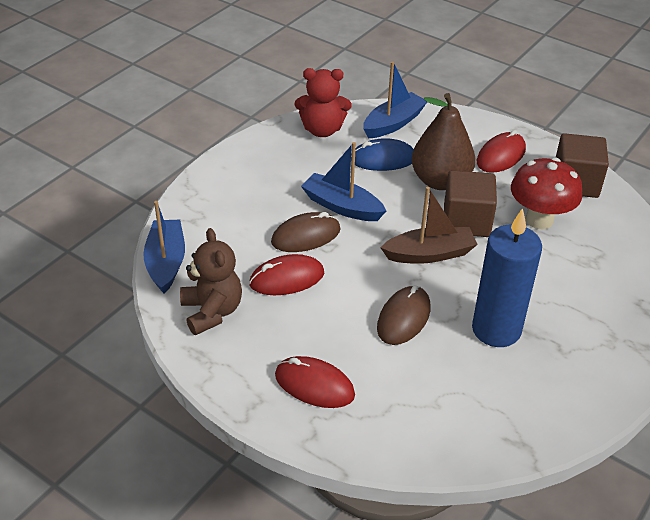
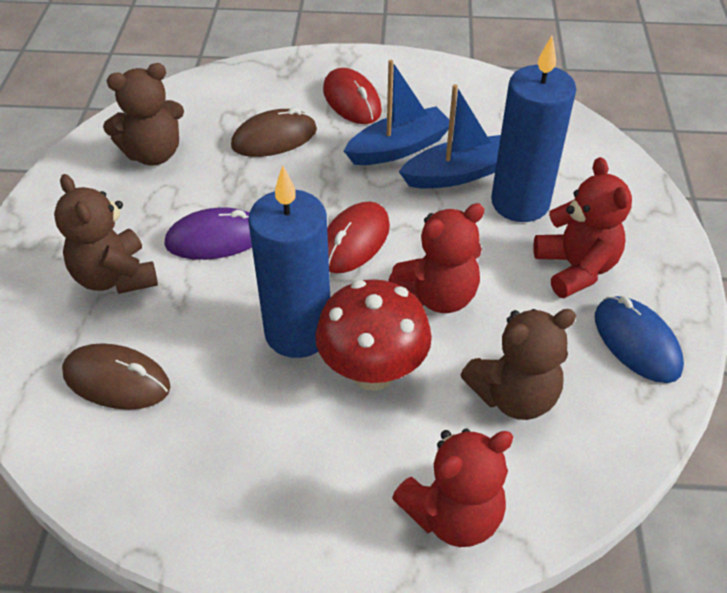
blue boat: 3 -> 2
blue candle: 1 -> 2
brown boat: 1 -> 0
brown cube: 2 -> 0
brown pear: 1 -> 0
brown teddy bear: 1 -> 3
purple mouse: 0 -> 1
red mouse: 3 -> 2
red teddy bear: 1 -> 3

